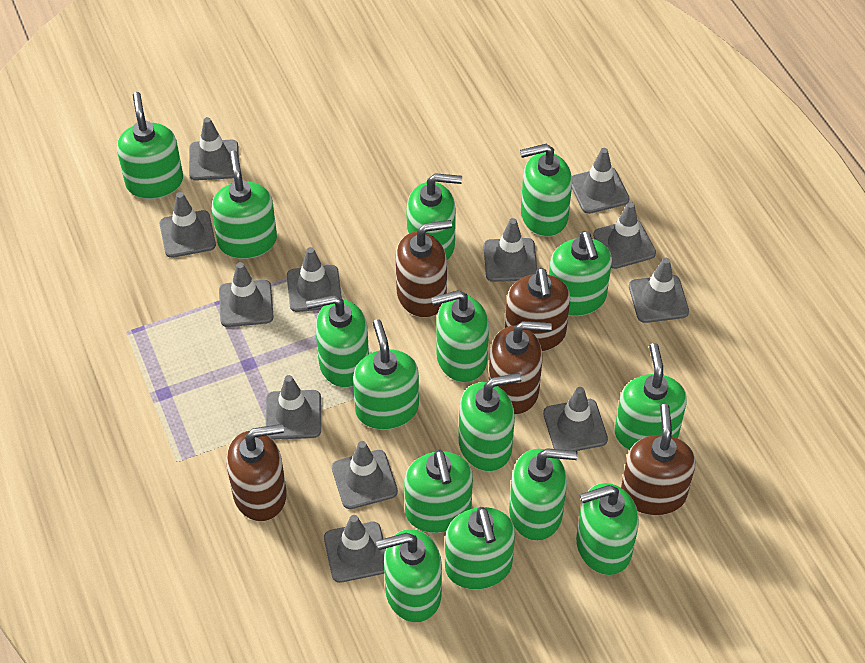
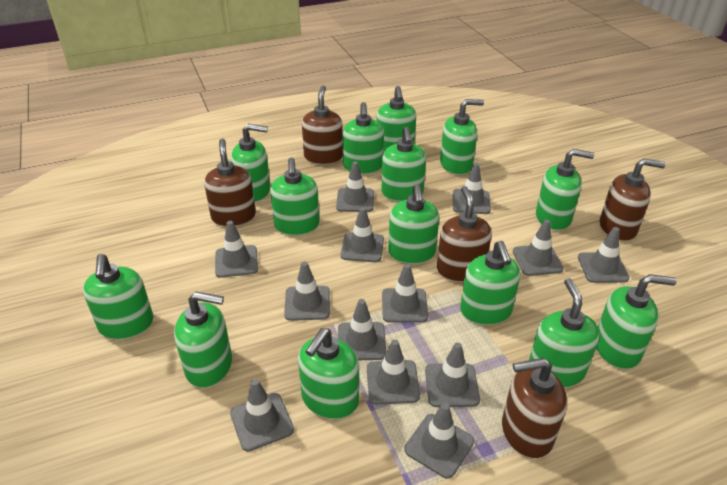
green soap dispenser: 15 -> 14
grey traffic cone: 12 -> 13

